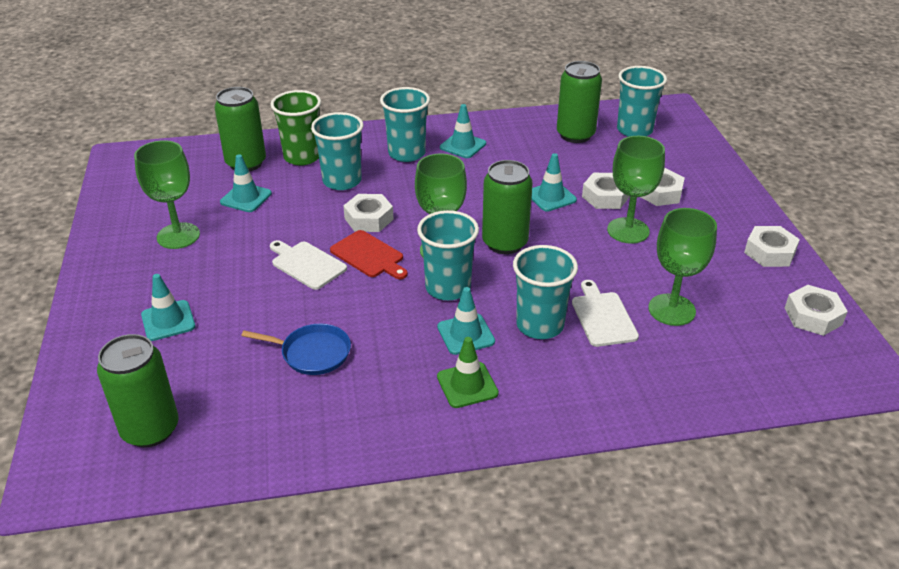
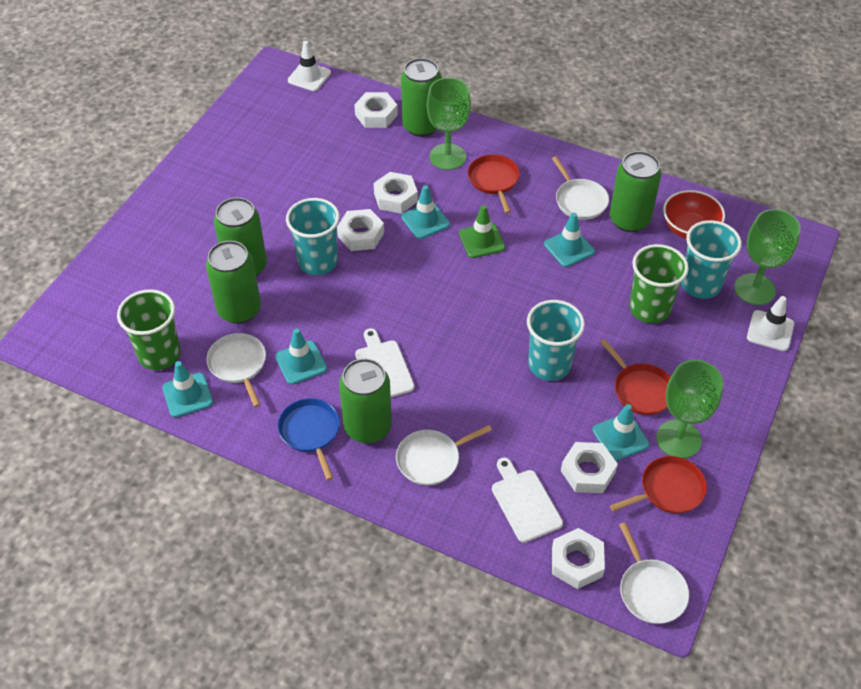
green can: 4 -> 5
green cup: 1 -> 2
green goblet: 4 -> 3
red bowl: 0 -> 1
red cutting board: 1 -> 0
red pan: 0 -> 3
turquoise cup: 5 -> 3
white pan: 0 -> 4
white traffic cone: 0 -> 2

